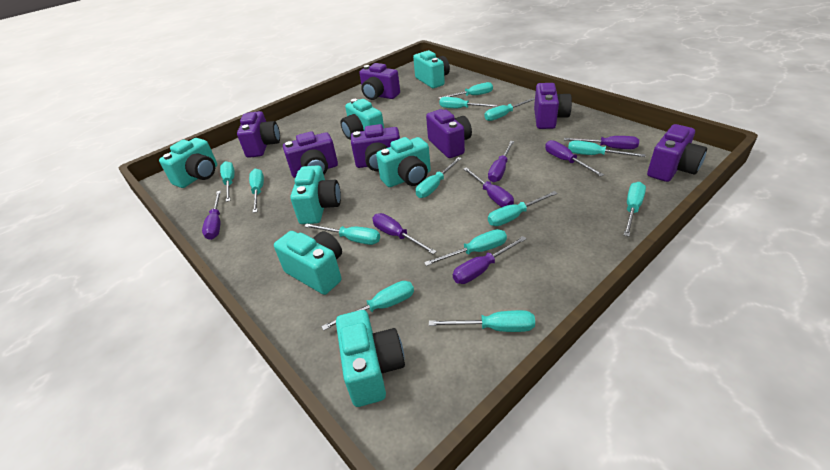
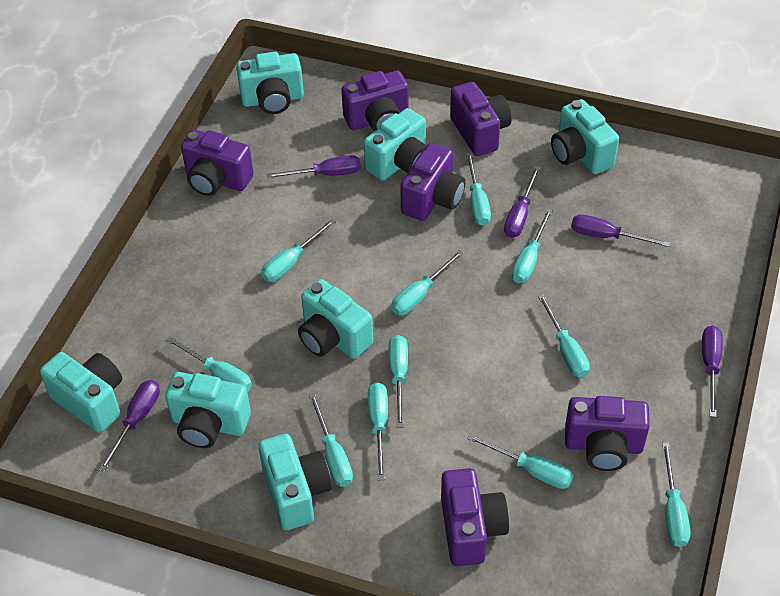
purple camera: 7 -> 6
purple screwdriver: 7 -> 5
turquoise screwdriver: 13 -> 11

